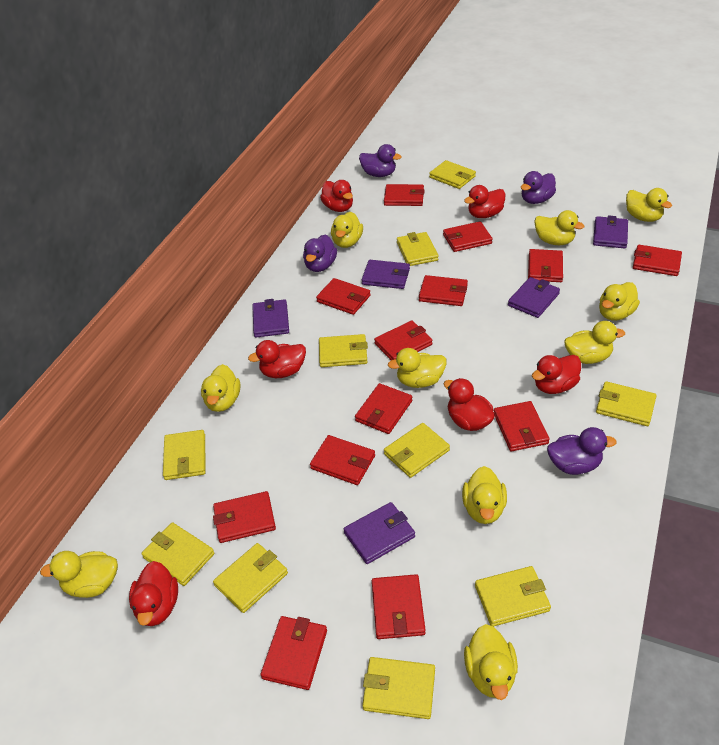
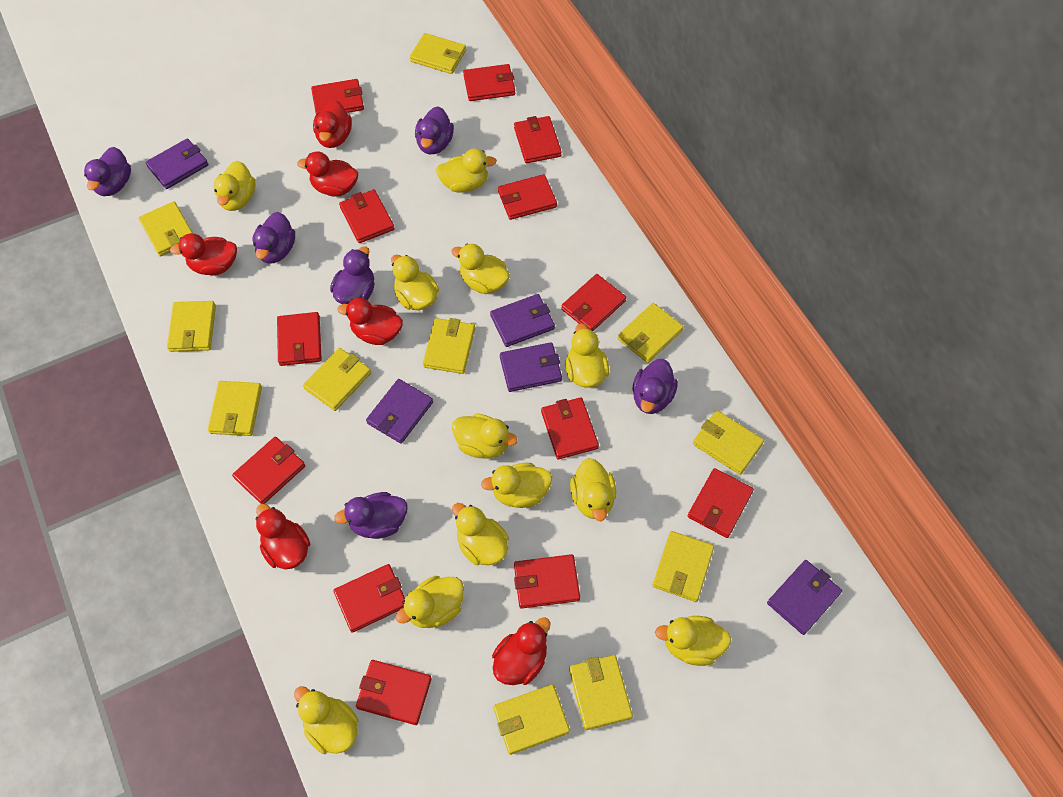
purple duck: 4 -> 6
yellow duck: 10 -> 12
yellow wallet: 10 -> 11

